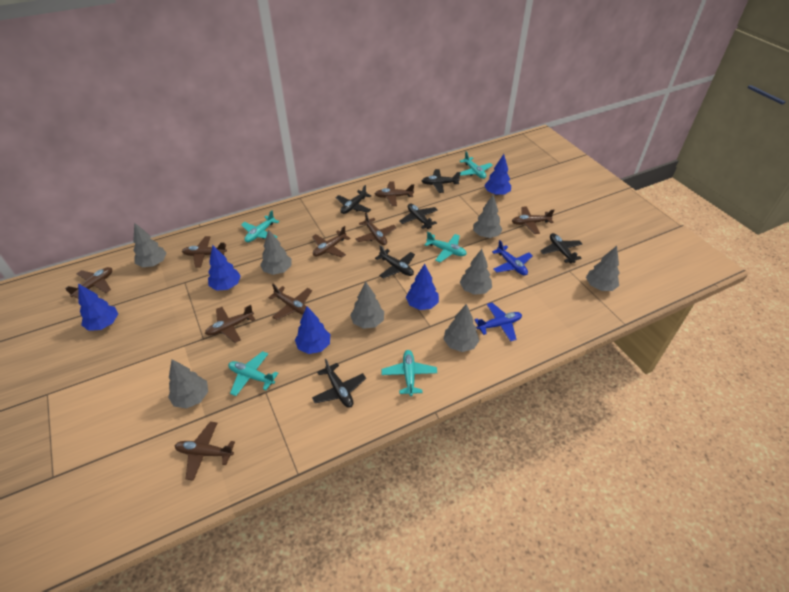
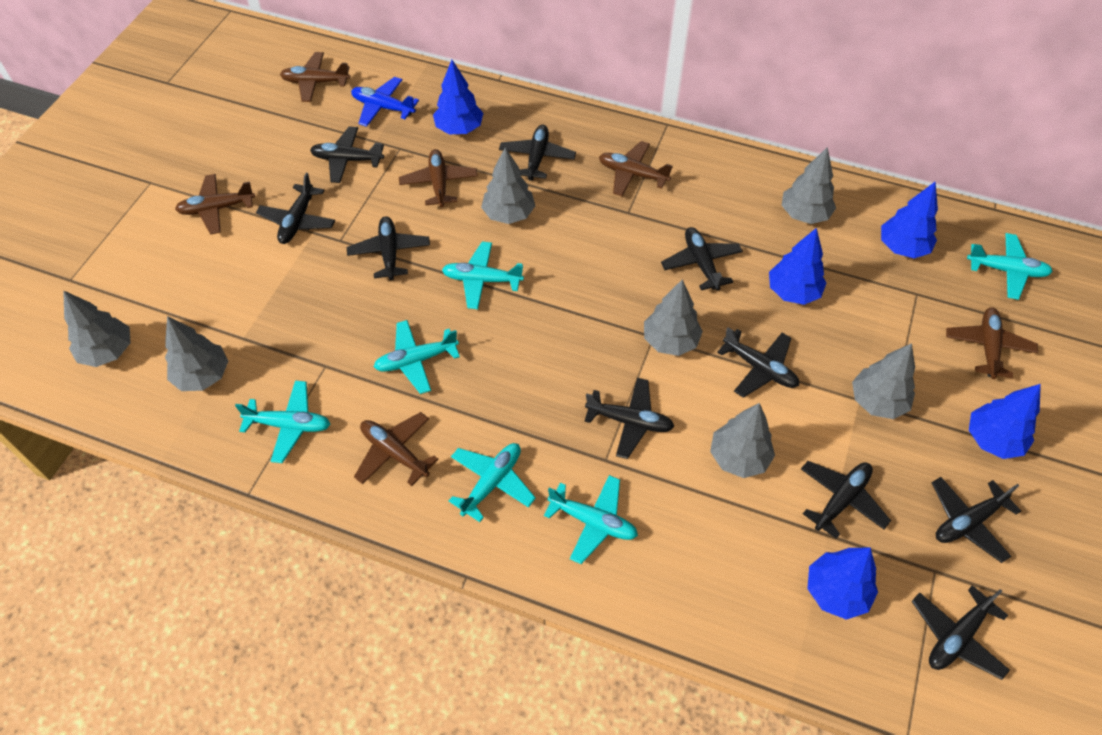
black plane: 6 -> 10
blue plane: 2 -> 1
brown plane: 9 -> 6
grey tree: 8 -> 7
turquoise plane: 5 -> 6

